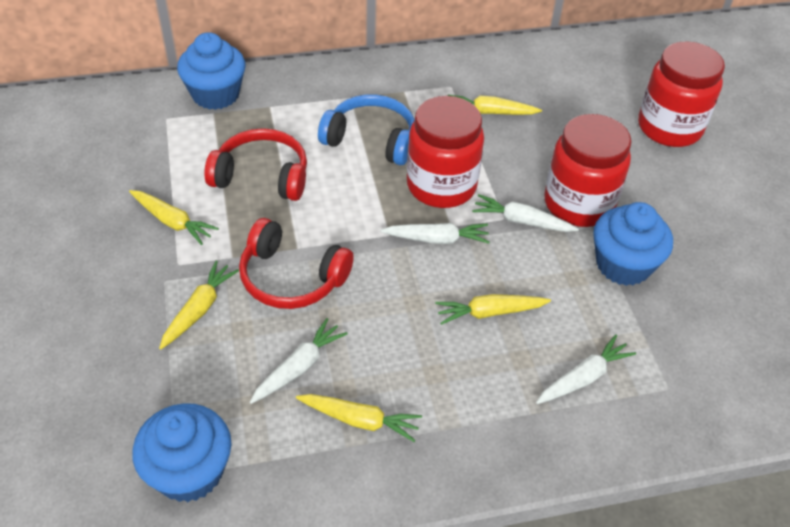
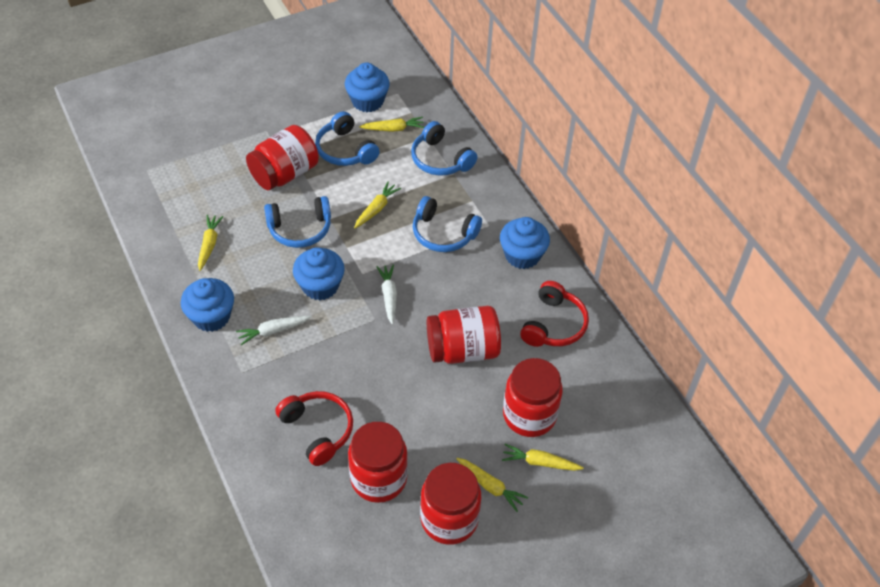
blue cupcake: 3 -> 4
blue headphones: 1 -> 4
red jar: 3 -> 5
white carrot: 4 -> 2

